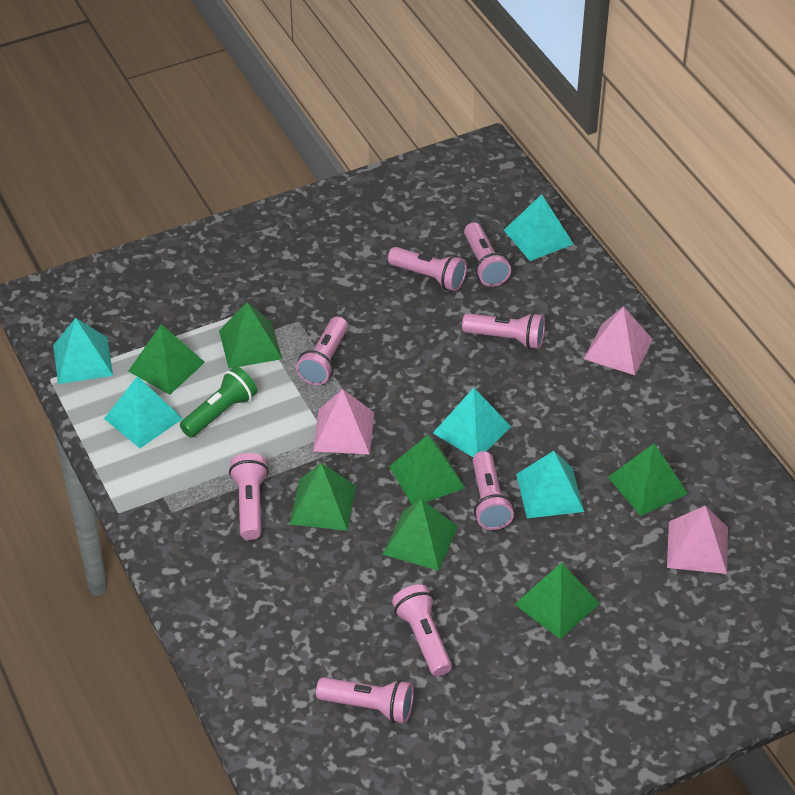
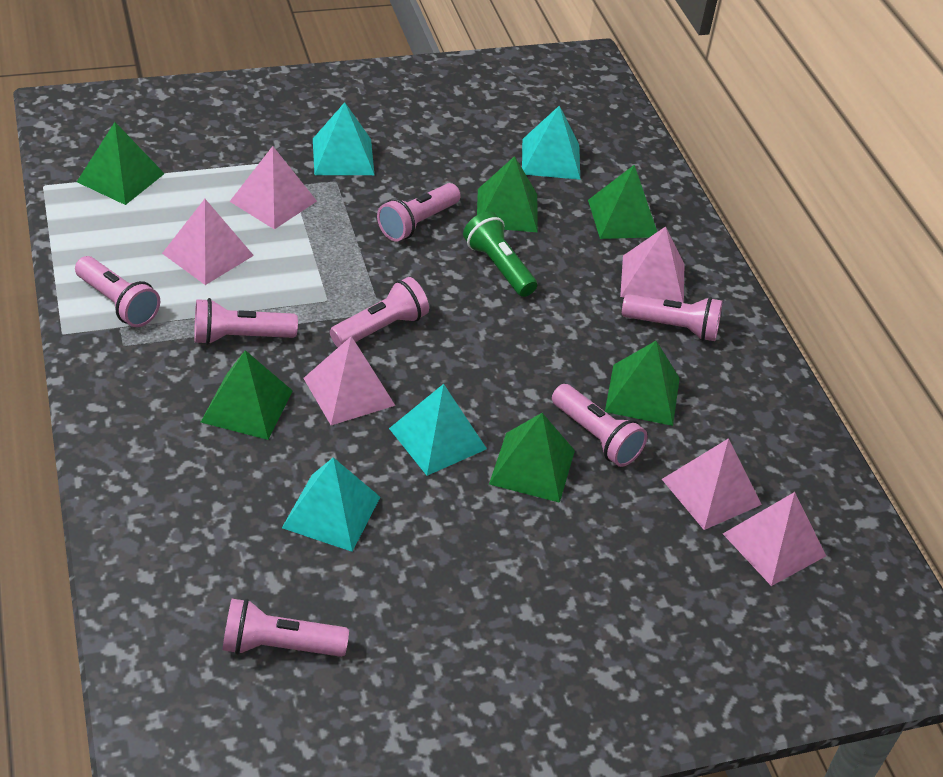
green pyramid: 7 -> 6
pink flashlight: 8 -> 7
pink pyramid: 3 -> 6
turquoise pyramid: 5 -> 4

